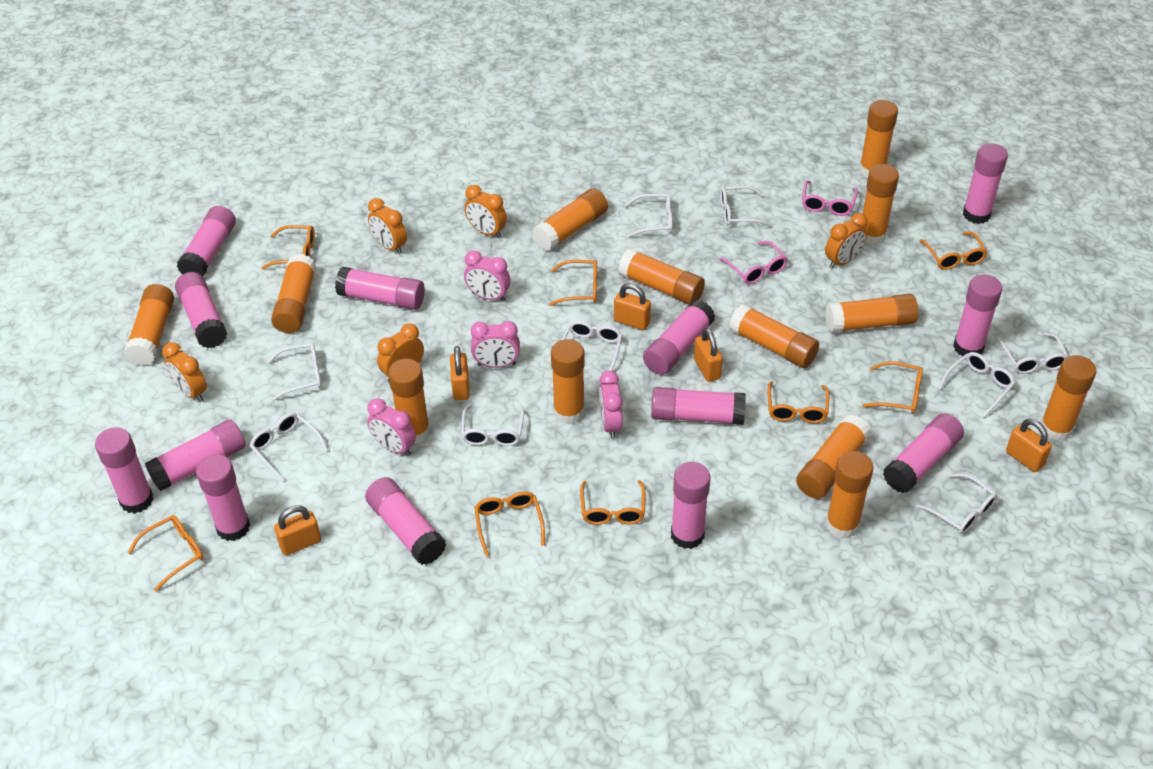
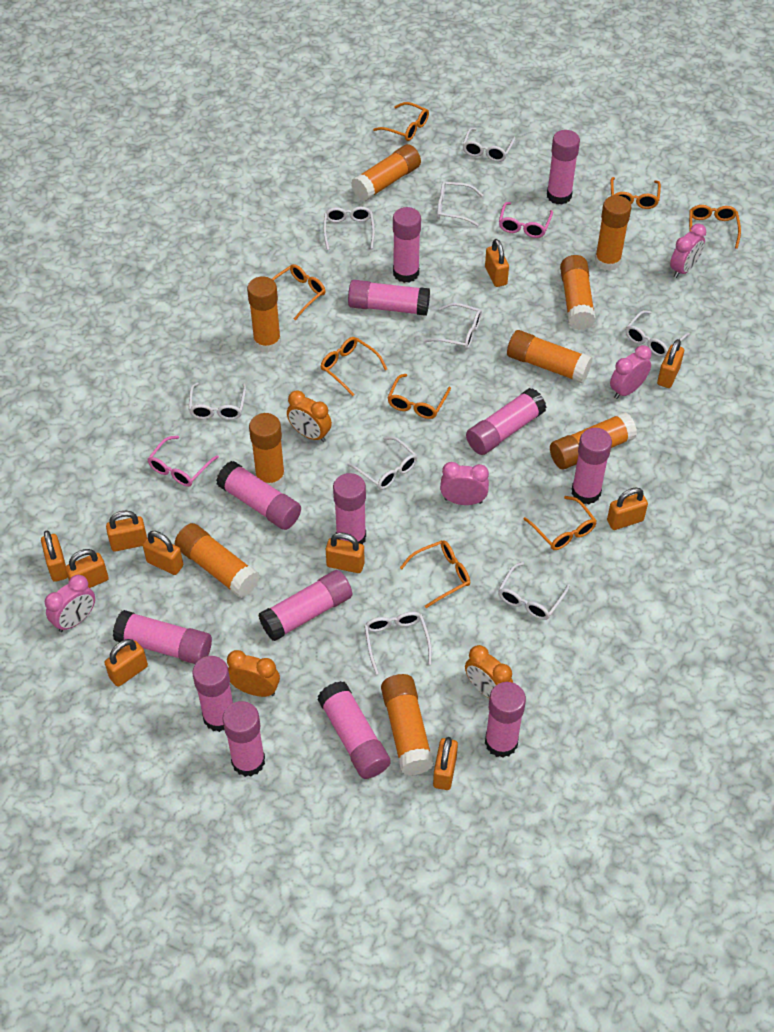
orange clock: 5 -> 3
orange glue stick: 13 -> 9
orange padlock: 5 -> 10

